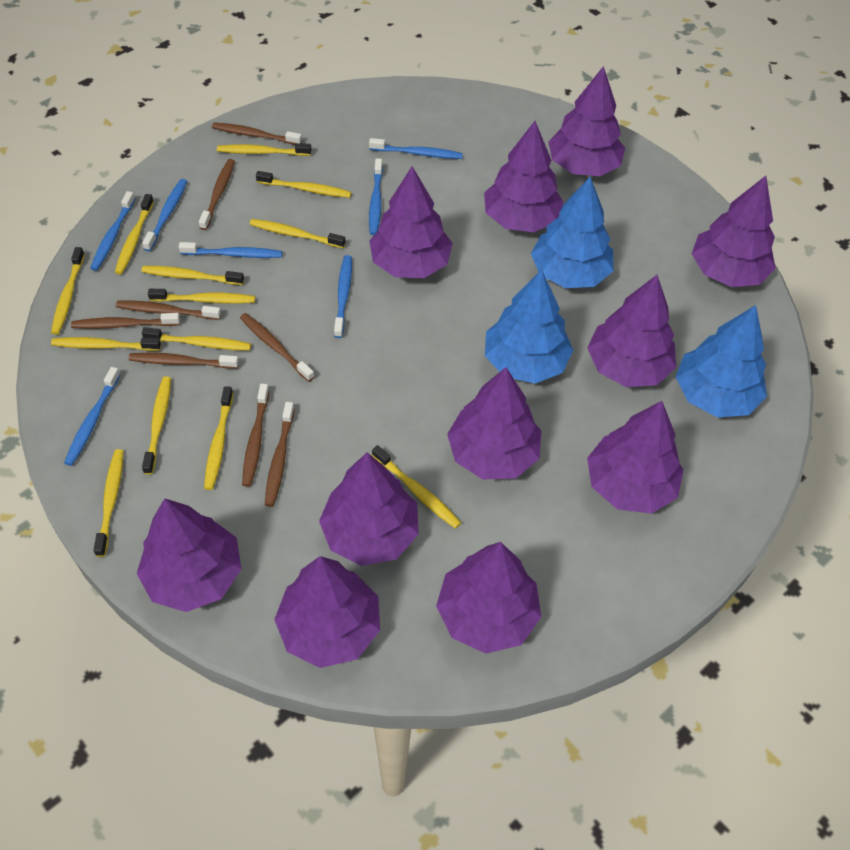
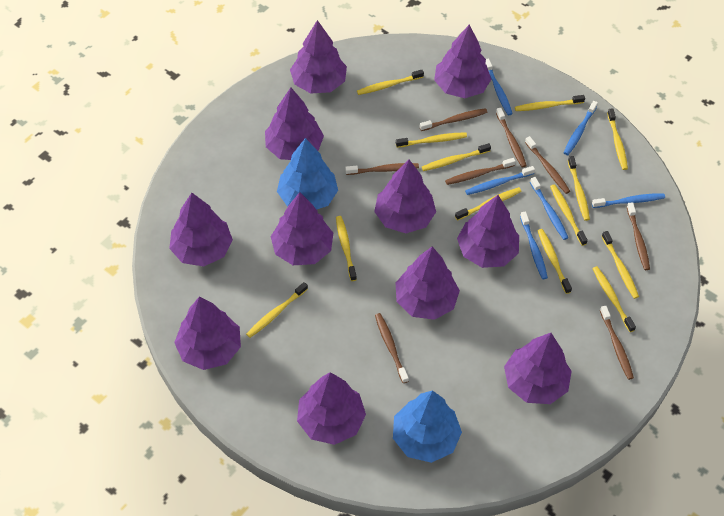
blue toothbrush: 7 -> 6
blue tree: 3 -> 2

